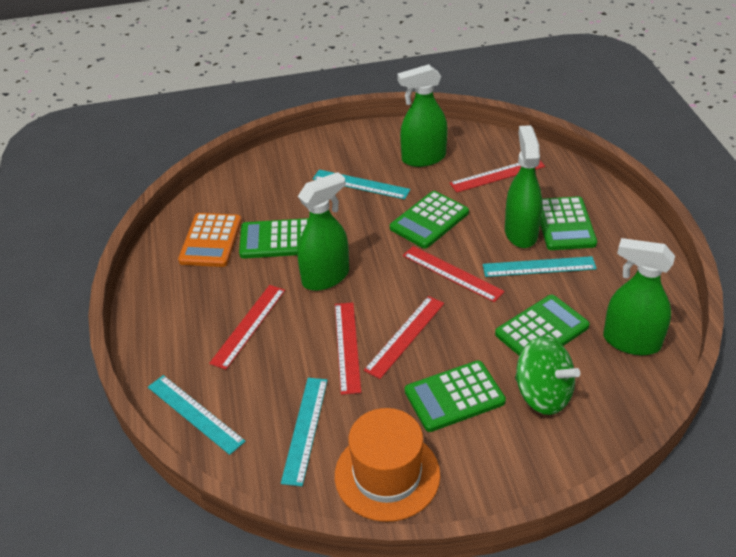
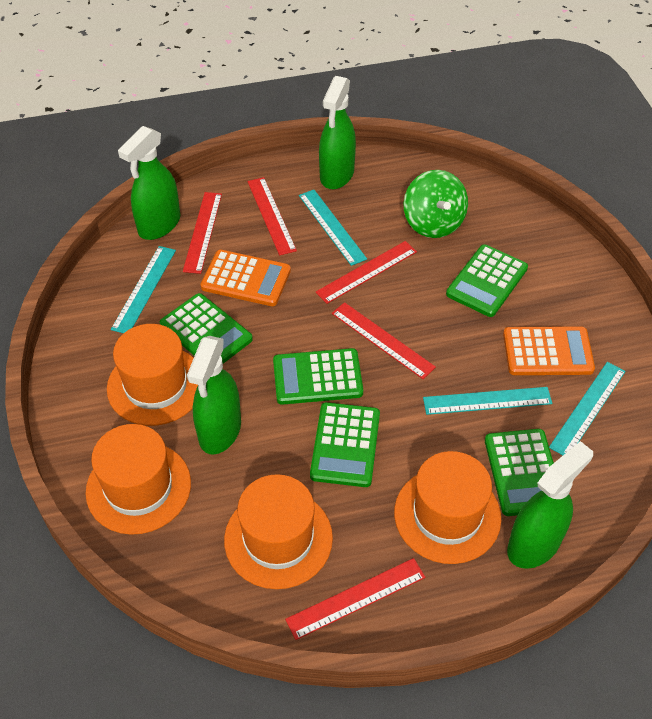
orange calculator: 1 -> 2
orange hat: 1 -> 4

